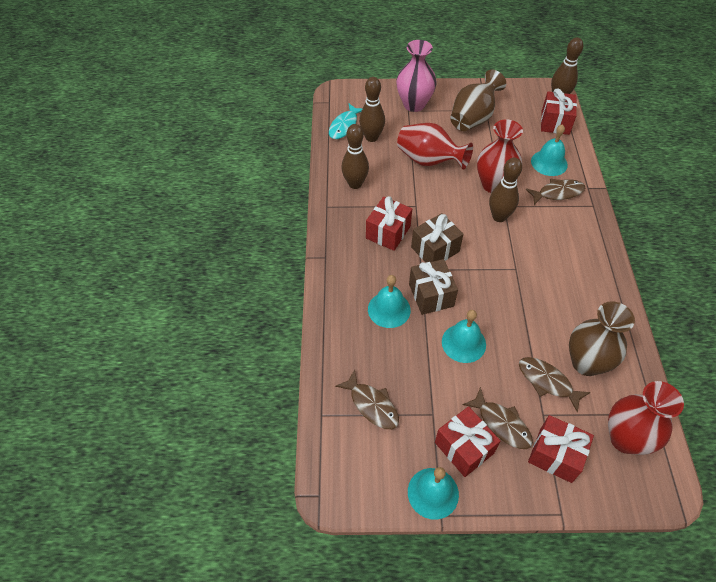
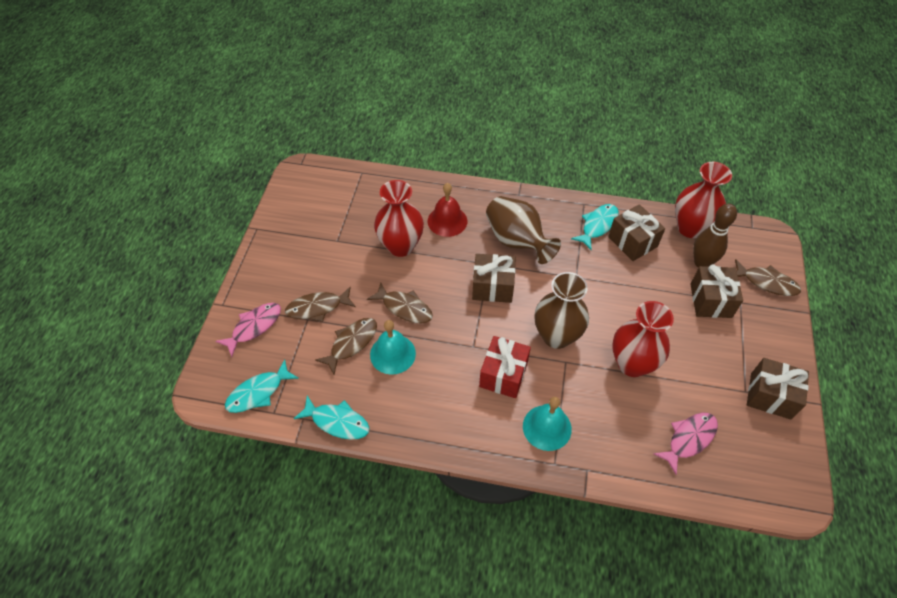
brown bowling pin: 4 -> 1
brown gift: 2 -> 4
pink fish: 0 -> 2
pink vase: 1 -> 0
red bell: 0 -> 1
red gift: 4 -> 1
turquoise bell: 4 -> 2
turquoise fish: 1 -> 3

